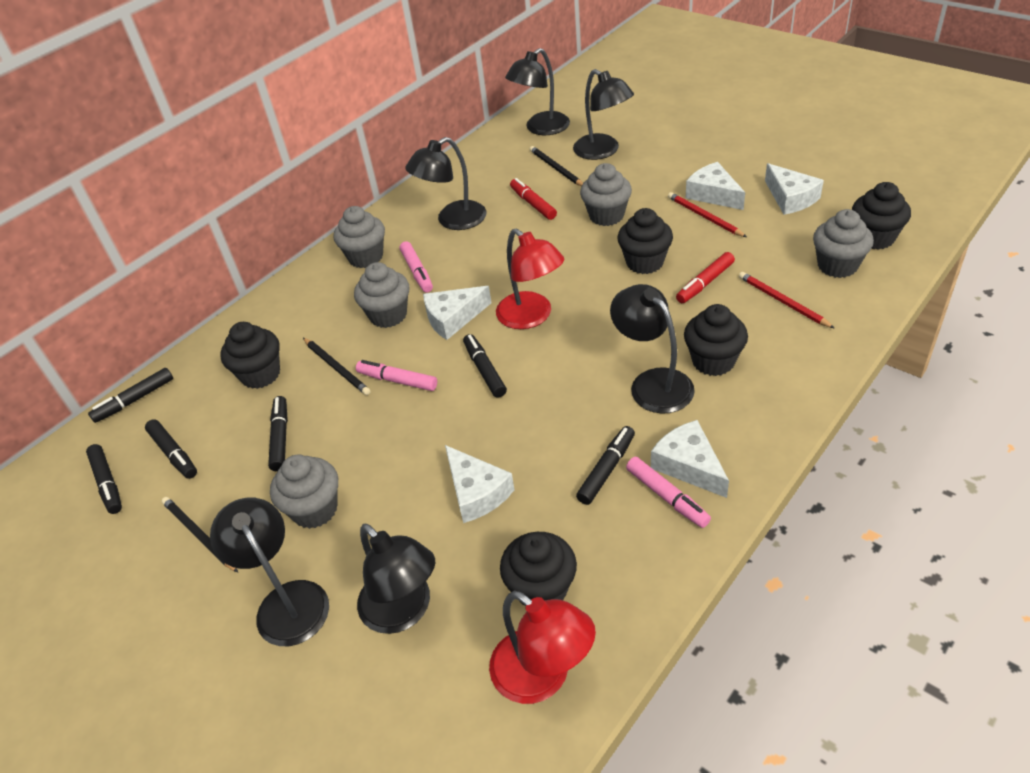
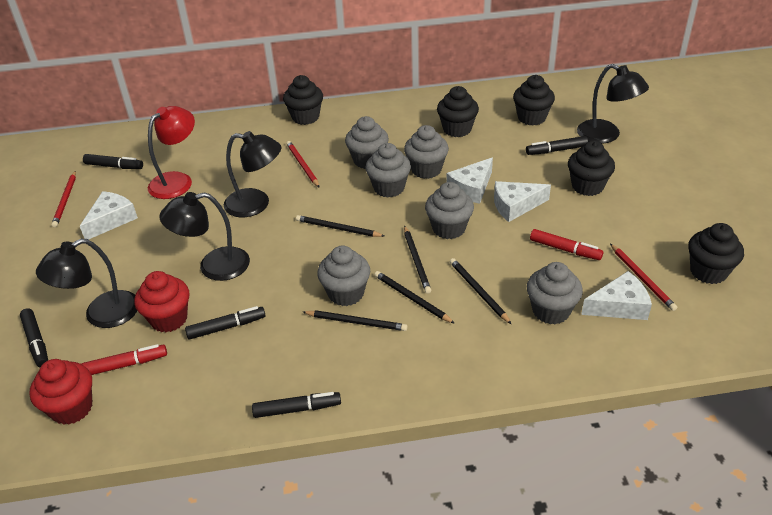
black lamp: 6 -> 4
black marker: 6 -> 5
black pencil: 3 -> 5
grey cupcake: 5 -> 6
pink marker: 3 -> 0
red cupcake: 0 -> 2
red lamp: 2 -> 1
red pencil: 2 -> 3
white cheese: 5 -> 4

